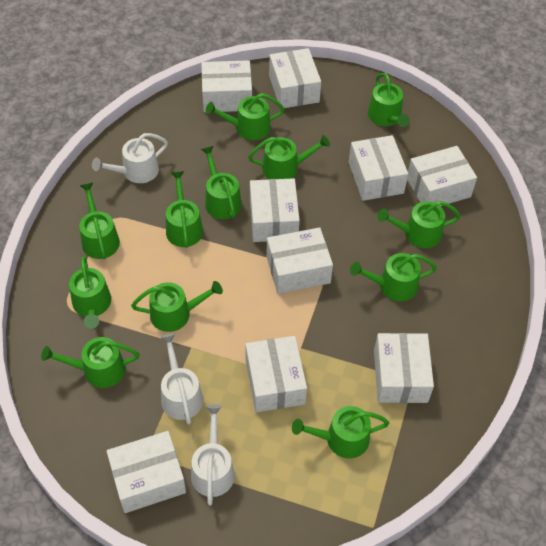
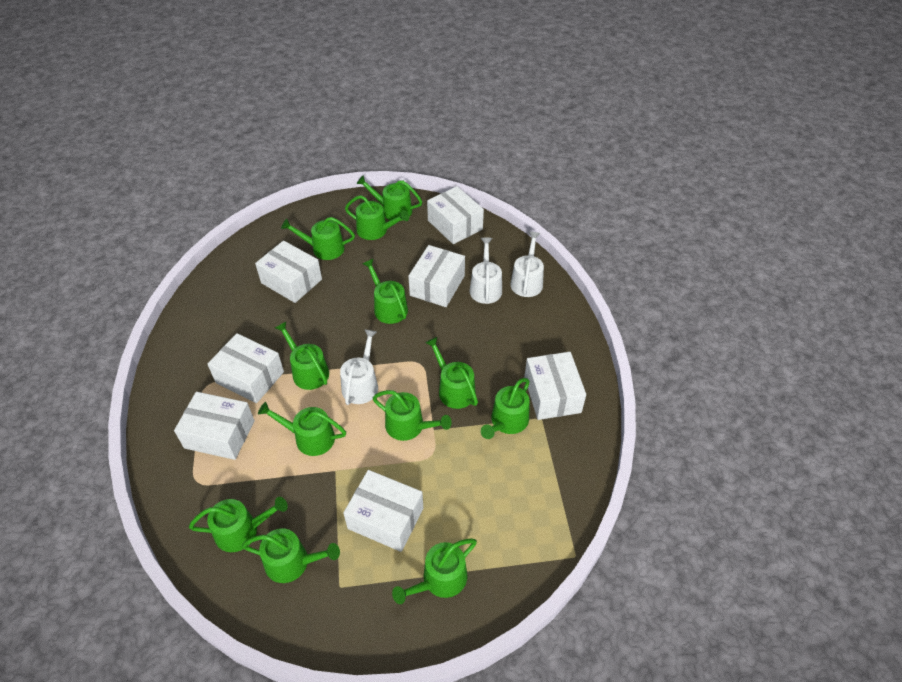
white box: 9 -> 7

